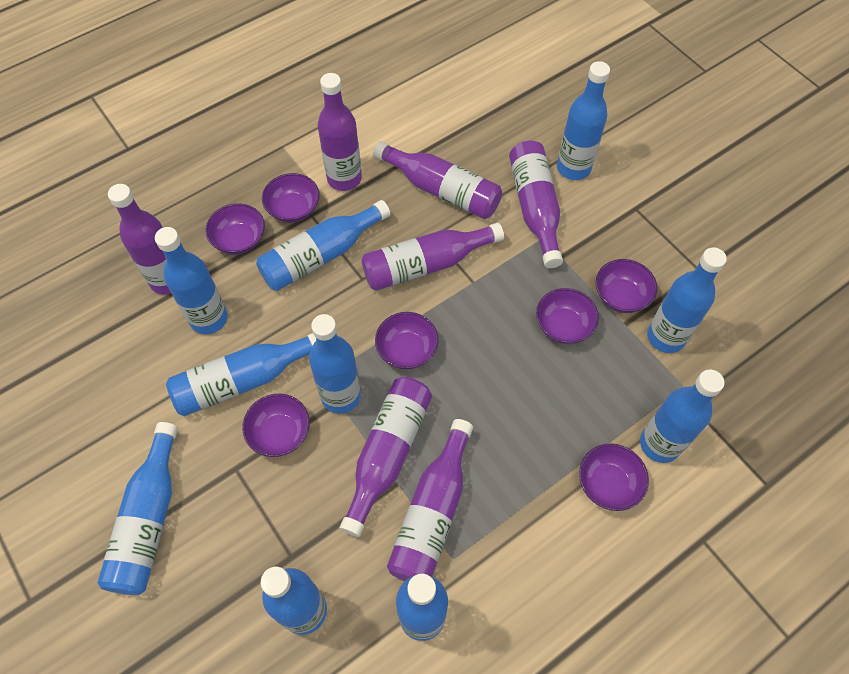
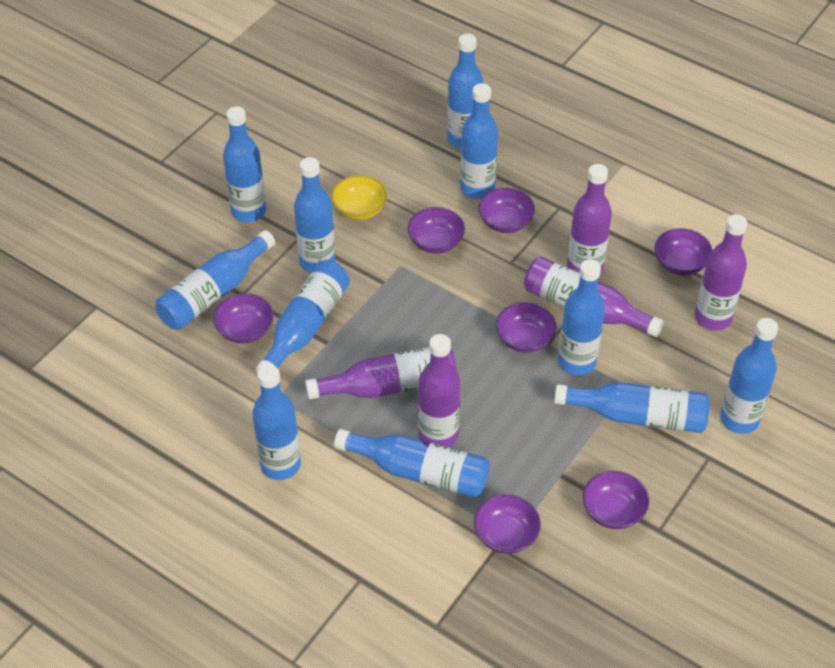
blue bottle: 10 -> 11
purple bottle: 7 -> 5
yellow bowl: 0 -> 1

